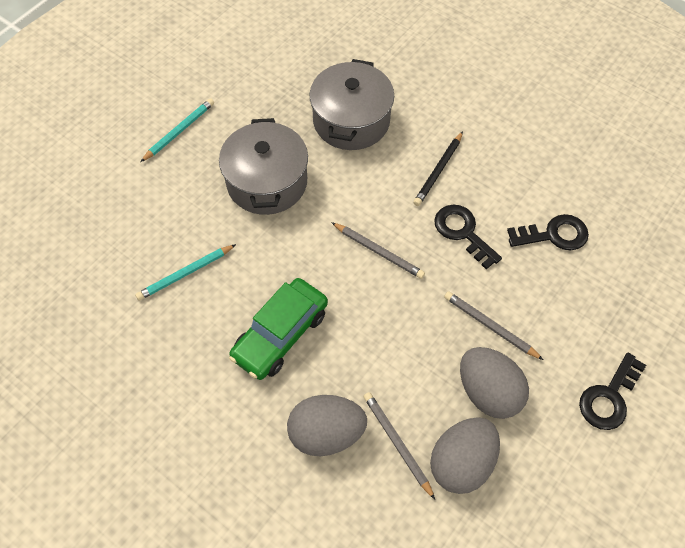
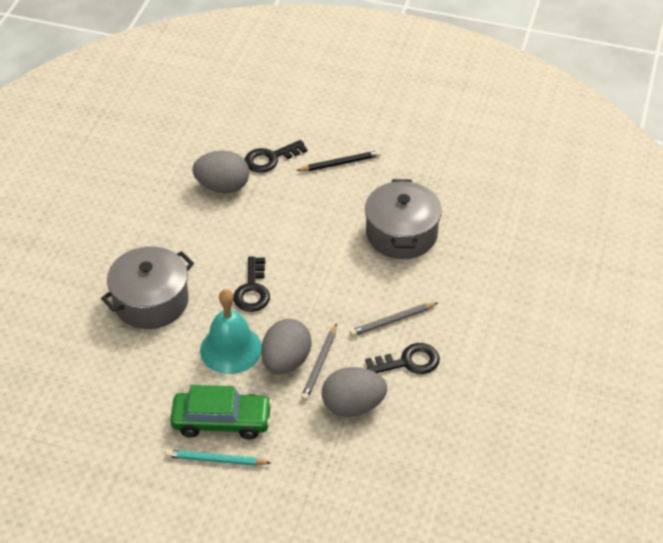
grey pencil: 3 -> 2
turquoise bell: 0 -> 1
turquoise pencil: 2 -> 1

